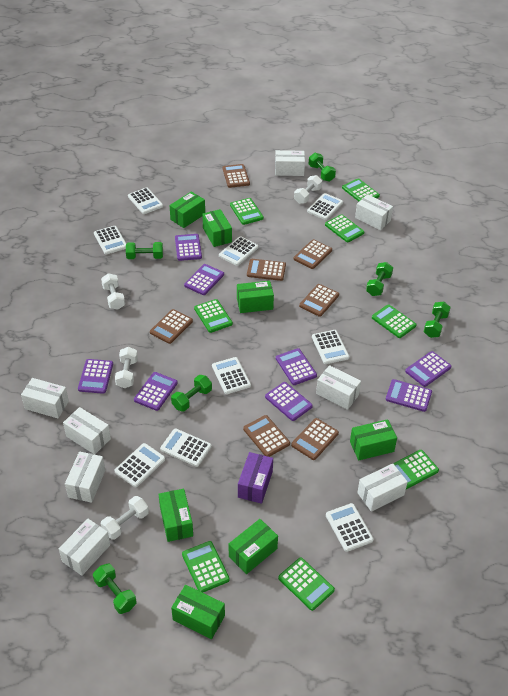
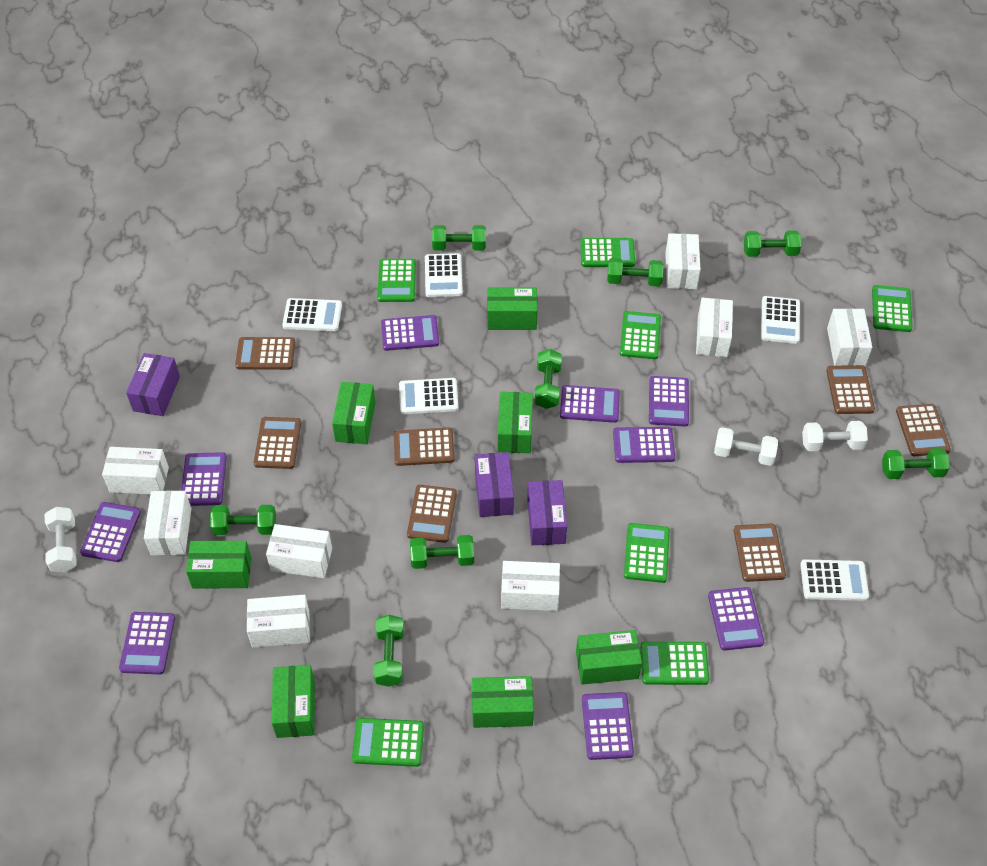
green calculator: 8 -> 7
green dumbbell: 6 -> 8
purple box: 1 -> 3
purple calculator: 8 -> 9
white calculator: 9 -> 5
white dumbbell: 4 -> 3

